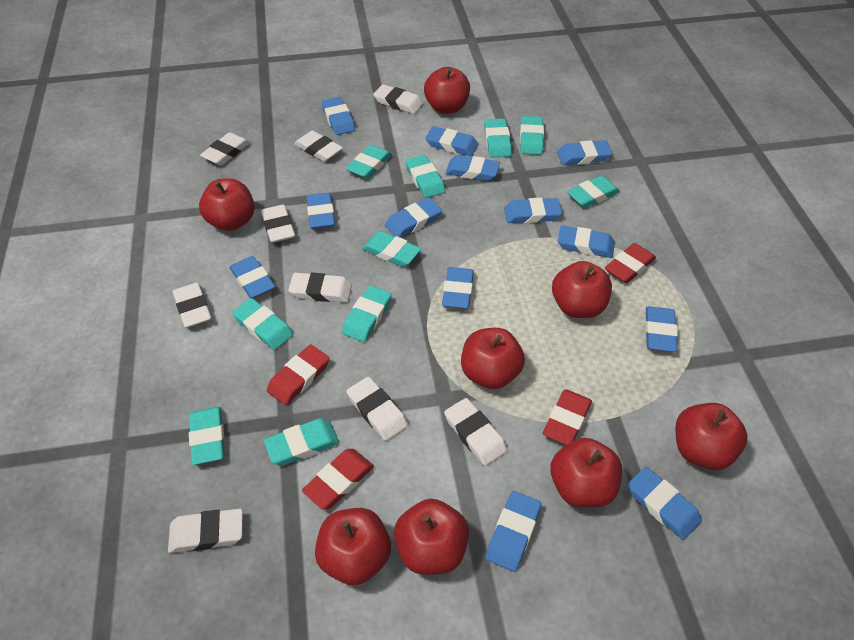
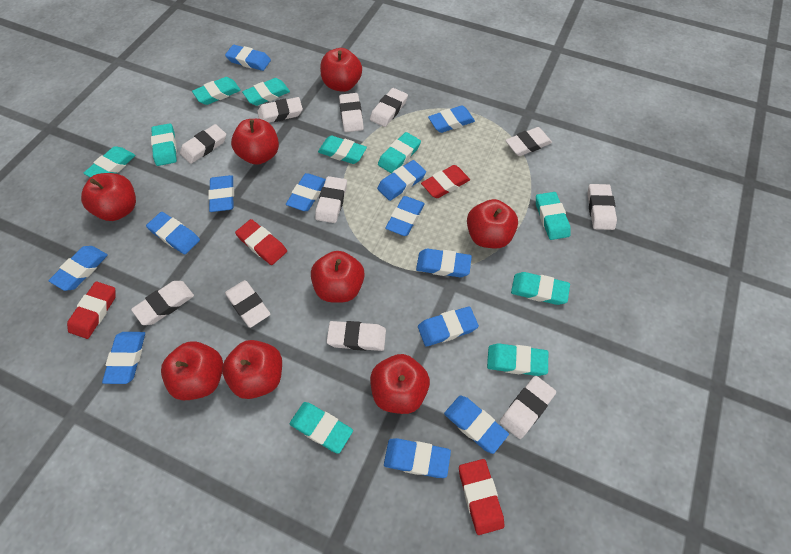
white eraser: 9 -> 11

